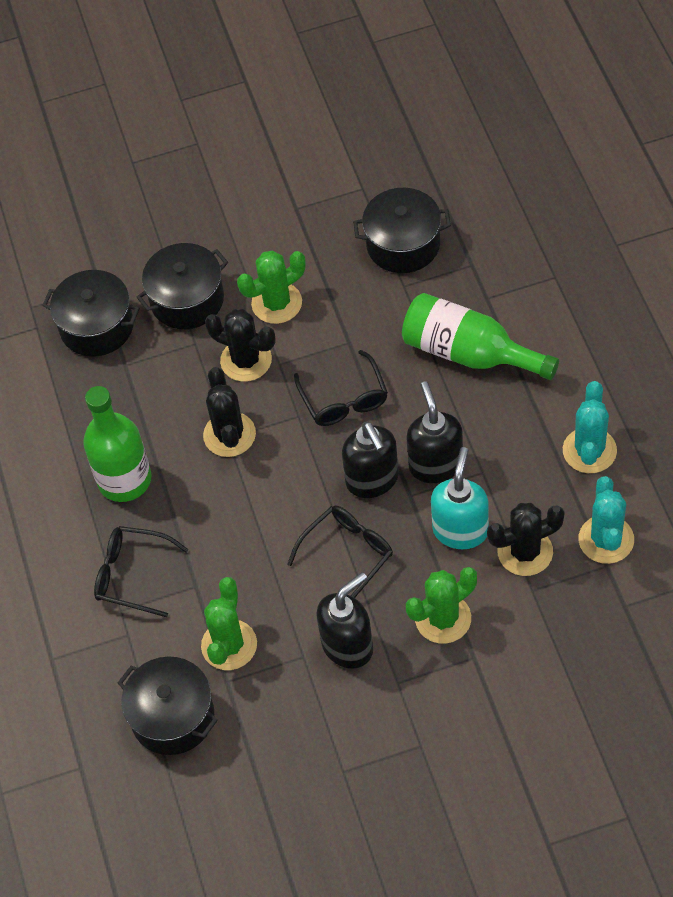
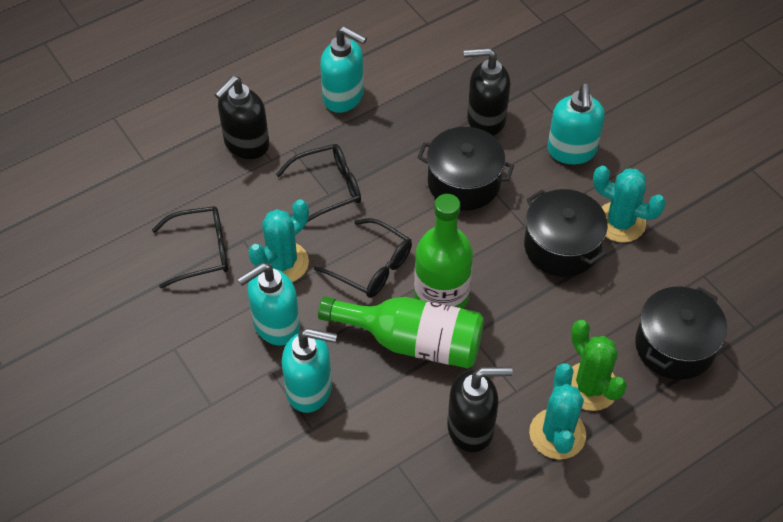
black cactus: 3 -> 0
black pot: 4 -> 3
green cactus: 3 -> 1
turquoise cactus: 2 -> 3
turquoise soap dispenser: 1 -> 4

